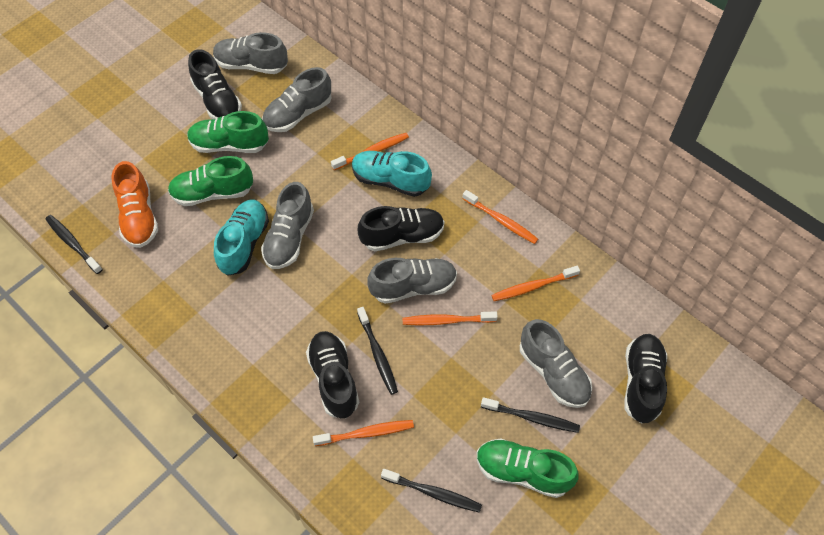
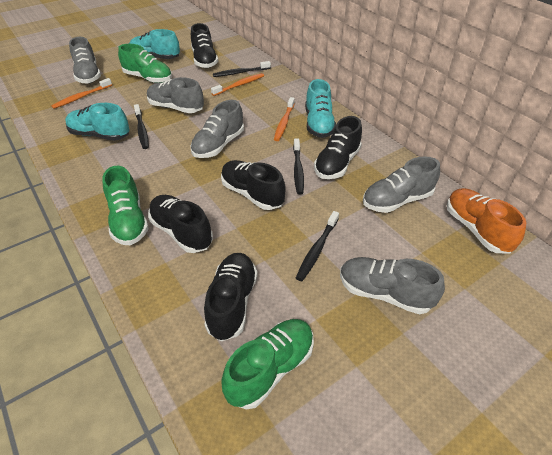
black shoe: 4 -> 5
orange toothbrush: 5 -> 3
turquoise shoe: 2 -> 3

